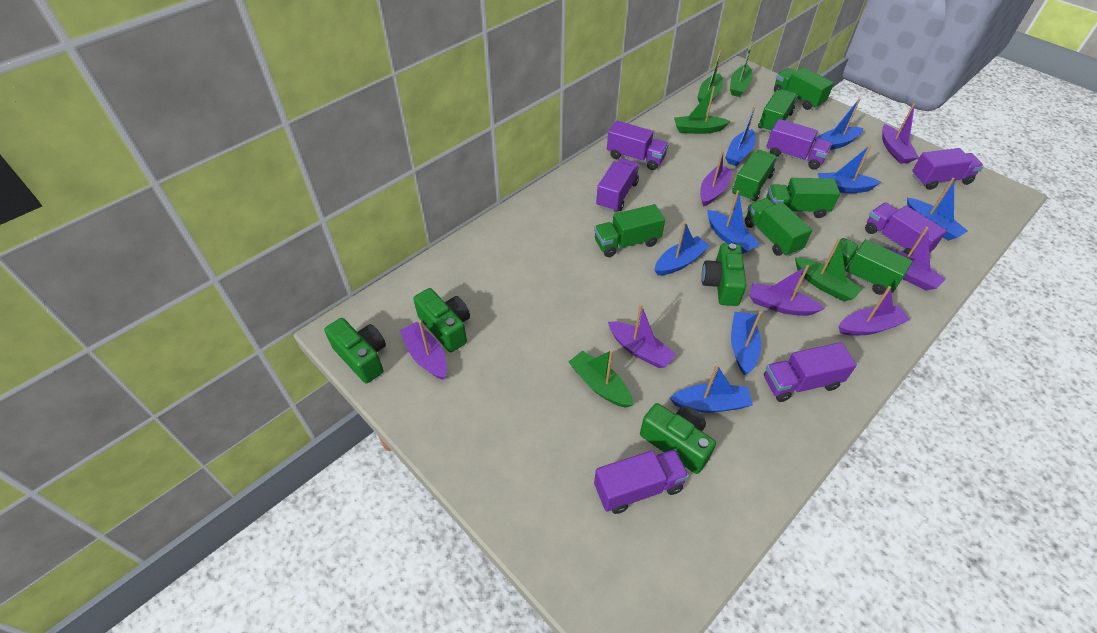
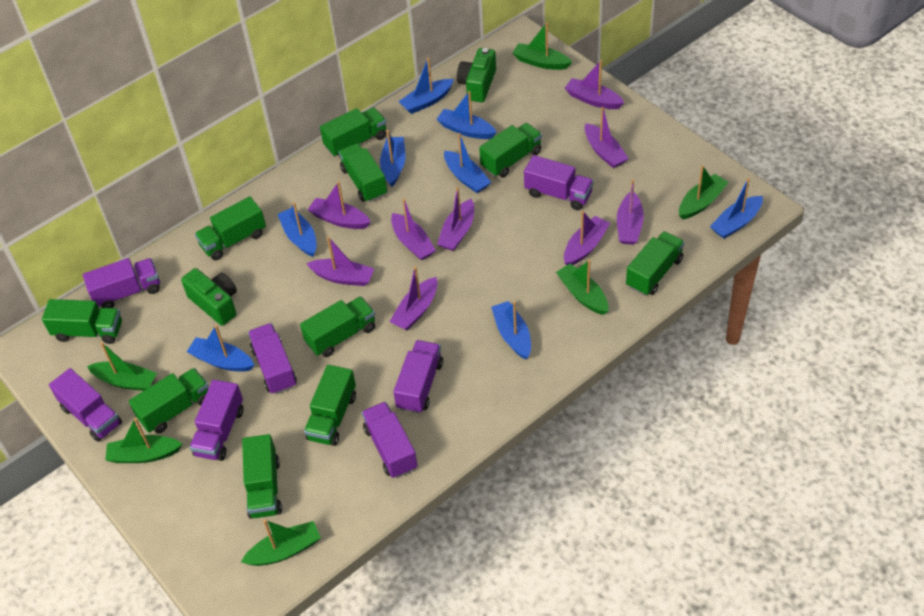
green boat: 5 -> 6
green camera: 4 -> 2
green truck: 7 -> 10
purple boat: 7 -> 9

